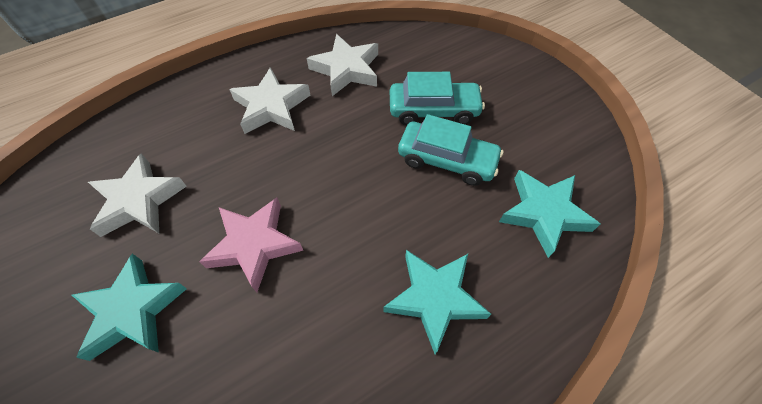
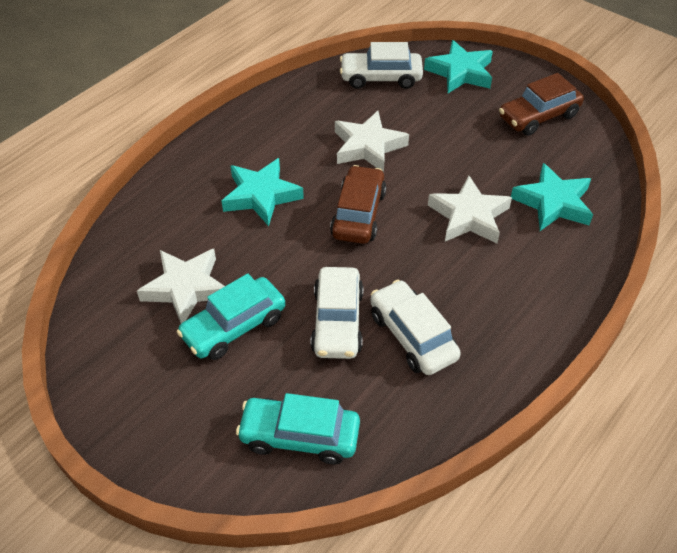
brown car: 0 -> 2
pink star: 1 -> 0
white car: 0 -> 3

